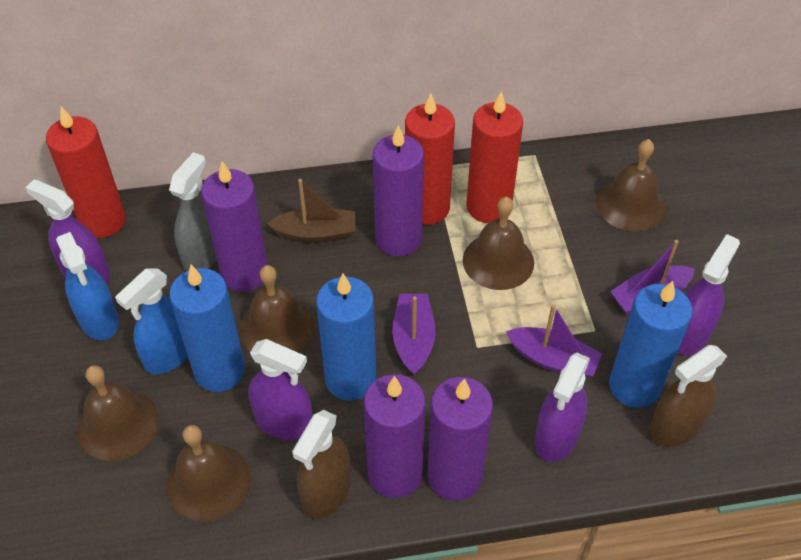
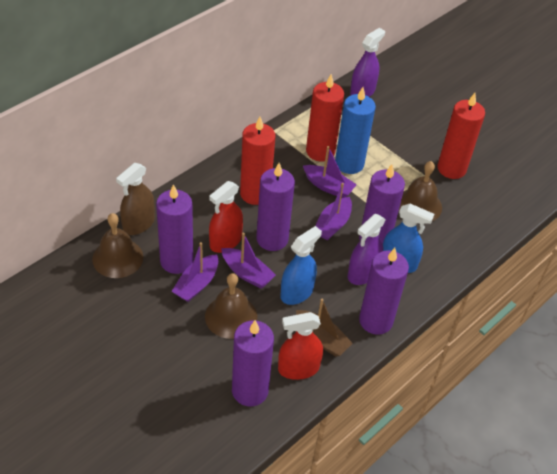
blue candle: 3 -> 1
brown bell: 5 -> 3
brown spray bottle: 2 -> 1
grey spray bottle: 1 -> 0
purple boat: 3 -> 4
purple candle: 4 -> 5
purple spray bottle: 4 -> 2
red spray bottle: 0 -> 2

